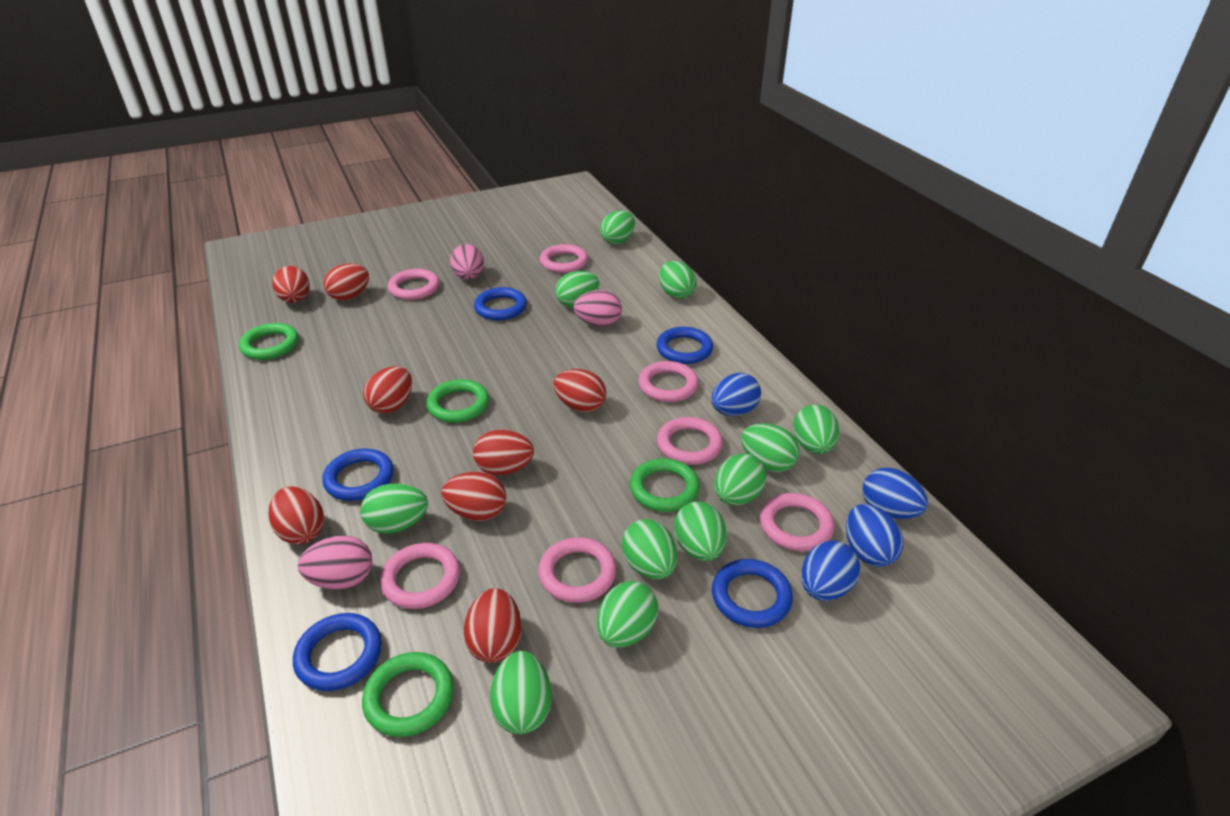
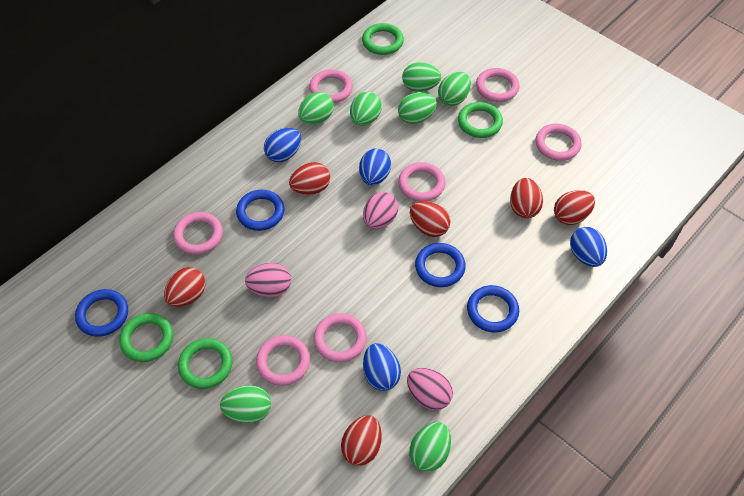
blue ring: 5 -> 4
green egg: 11 -> 7
red egg: 8 -> 6

